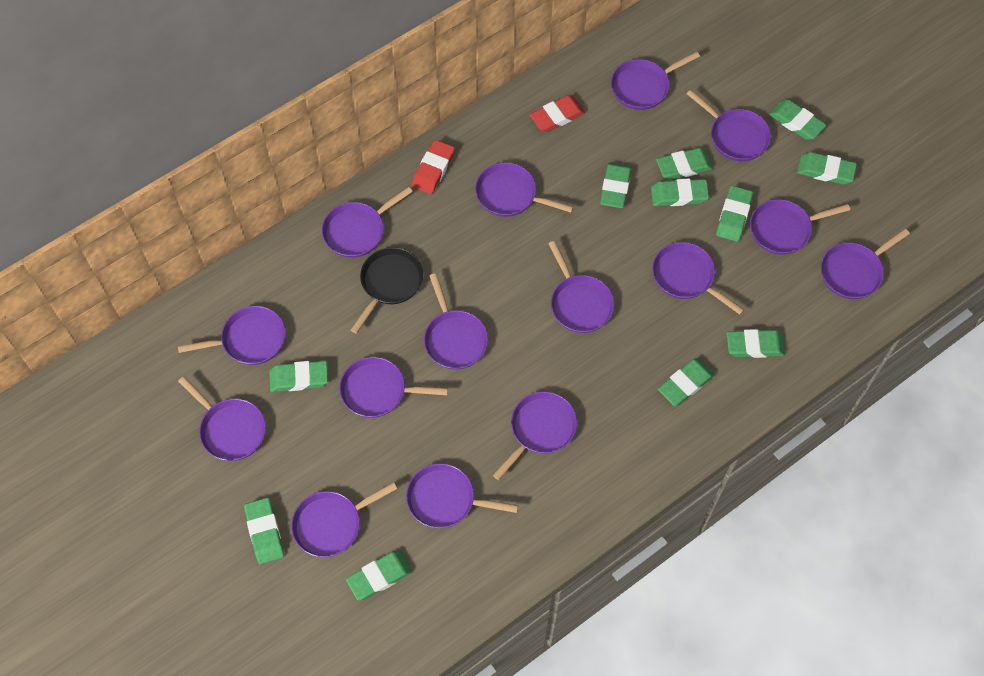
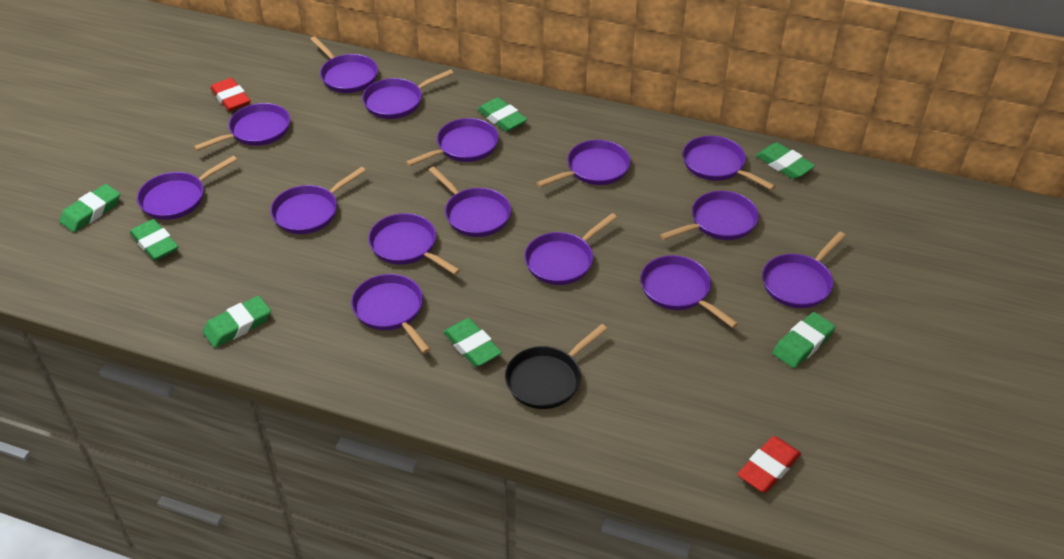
green eraser: 11 -> 7

